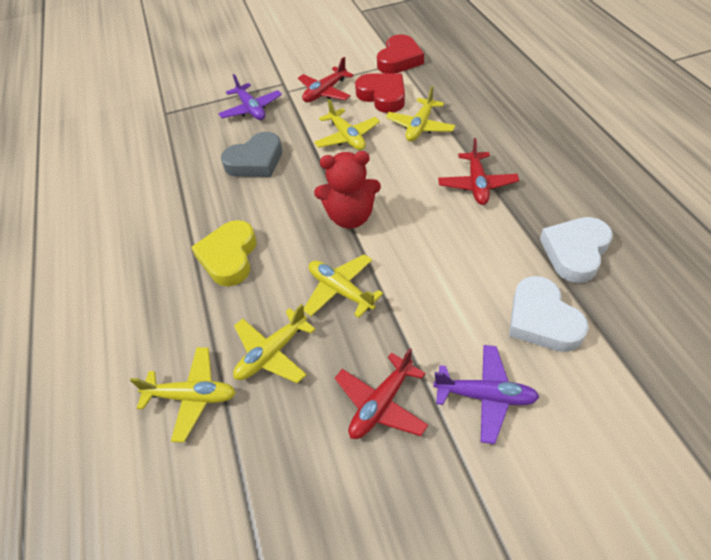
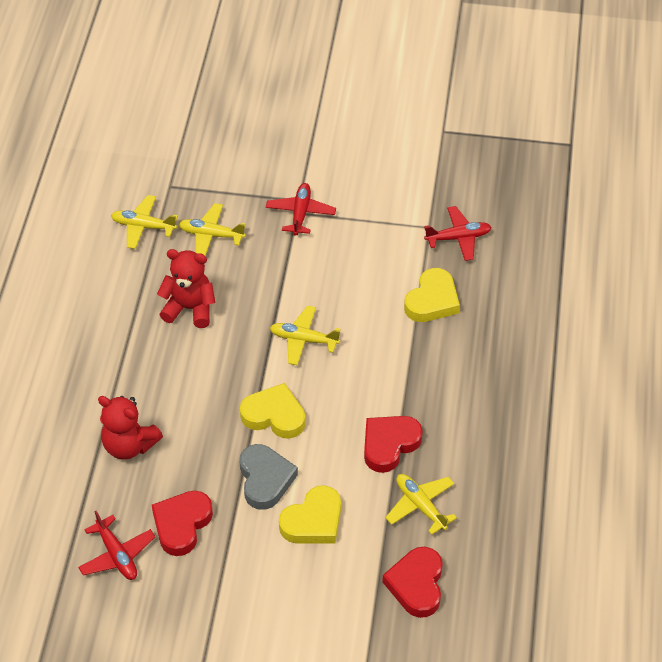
purple plane: 2 -> 0
red heart: 2 -> 3
red teddy bear: 1 -> 2
white heart: 2 -> 0
yellow heart: 1 -> 3
yellow plane: 5 -> 4

